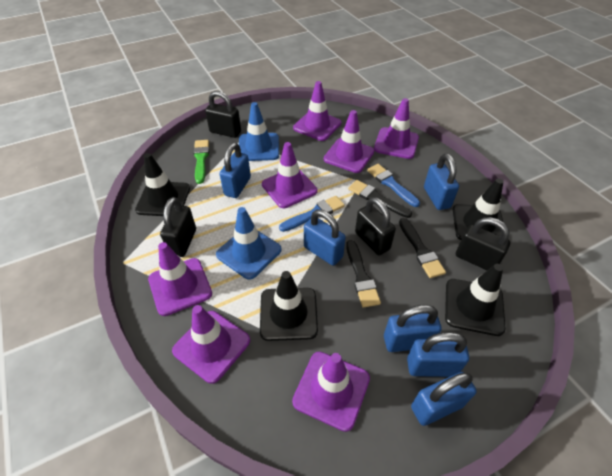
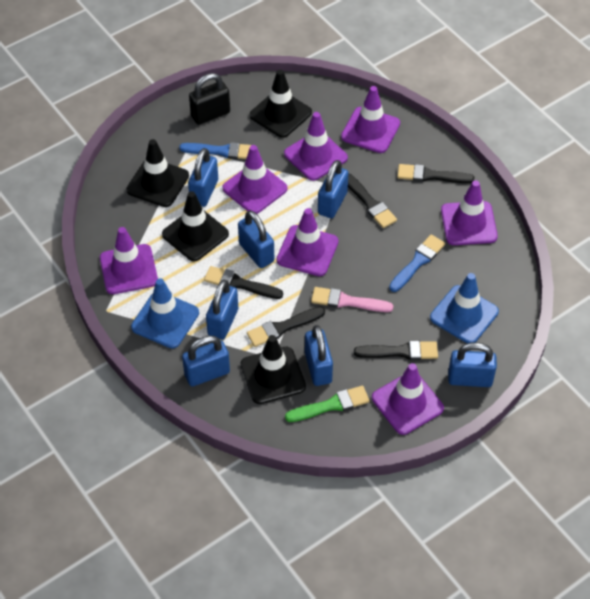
black brush: 3 -> 5
black padlock: 4 -> 1
blue padlock: 6 -> 7
pink brush: 0 -> 1

